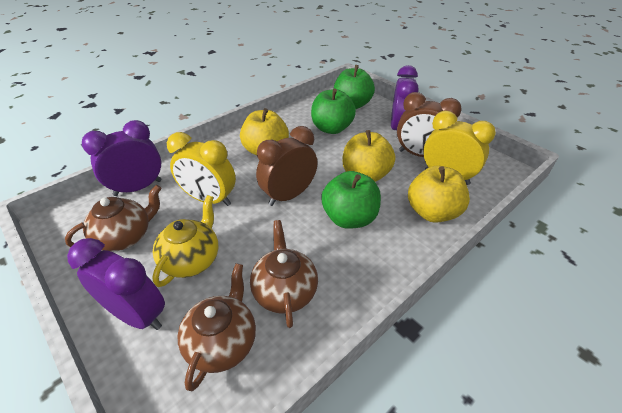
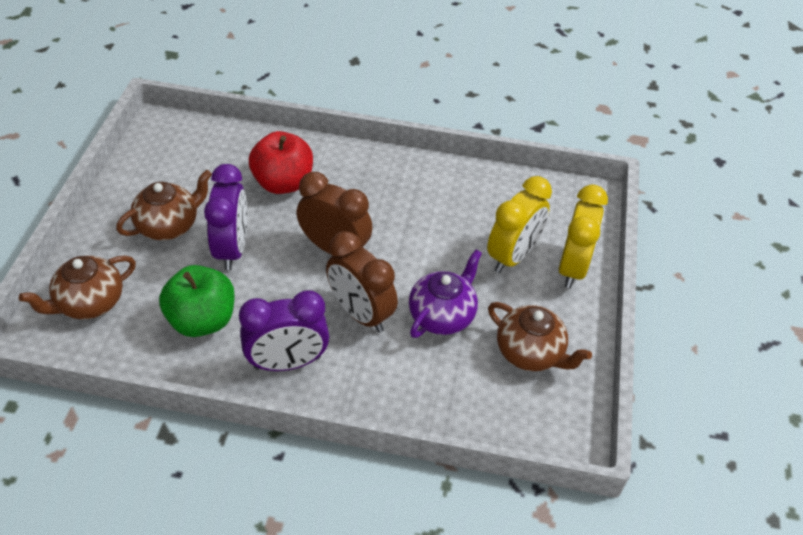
green apple: 3 -> 1
purple clock: 3 -> 2
purple teapot: 0 -> 1
red apple: 0 -> 1
yellow apple: 3 -> 0
yellow teapot: 1 -> 0

